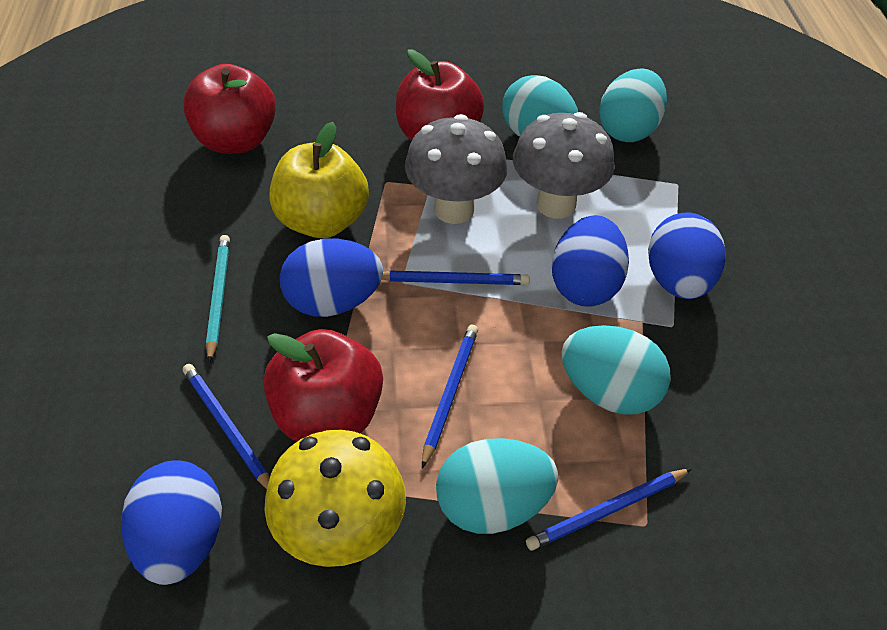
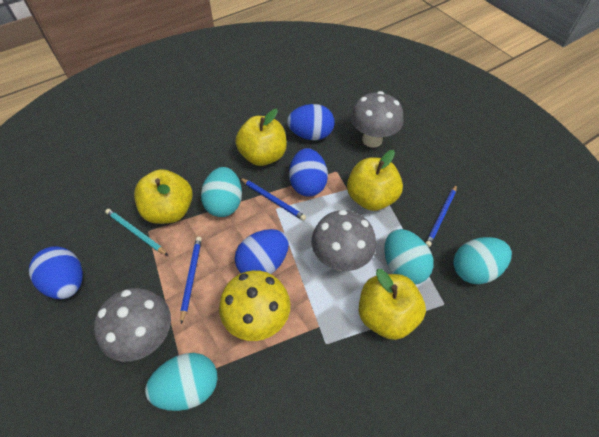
blue pencil: 4 -> 3
grey mushroom: 2 -> 3
red apple: 3 -> 0
yellow apple: 1 -> 4

